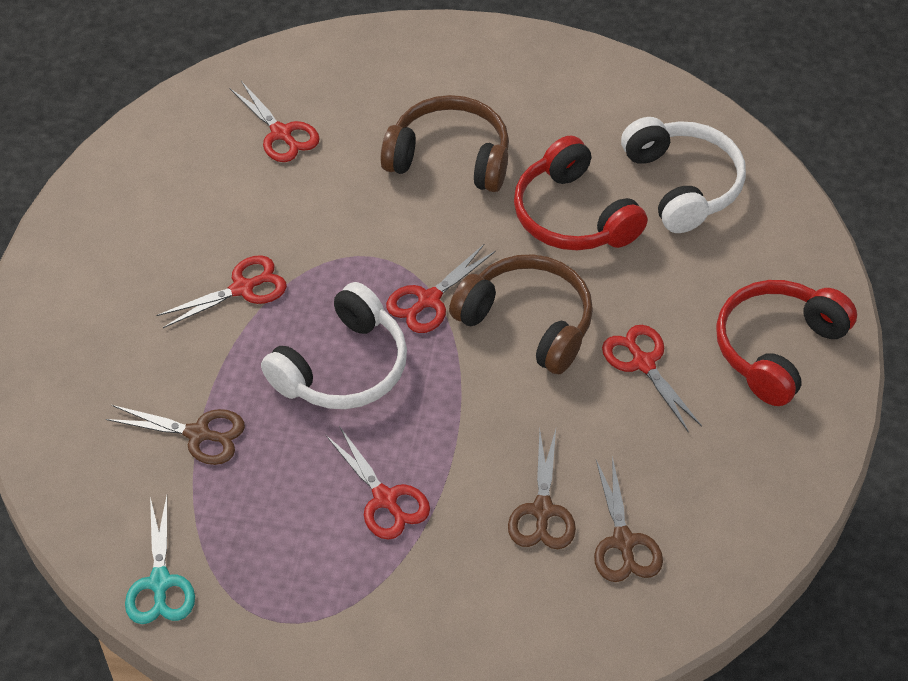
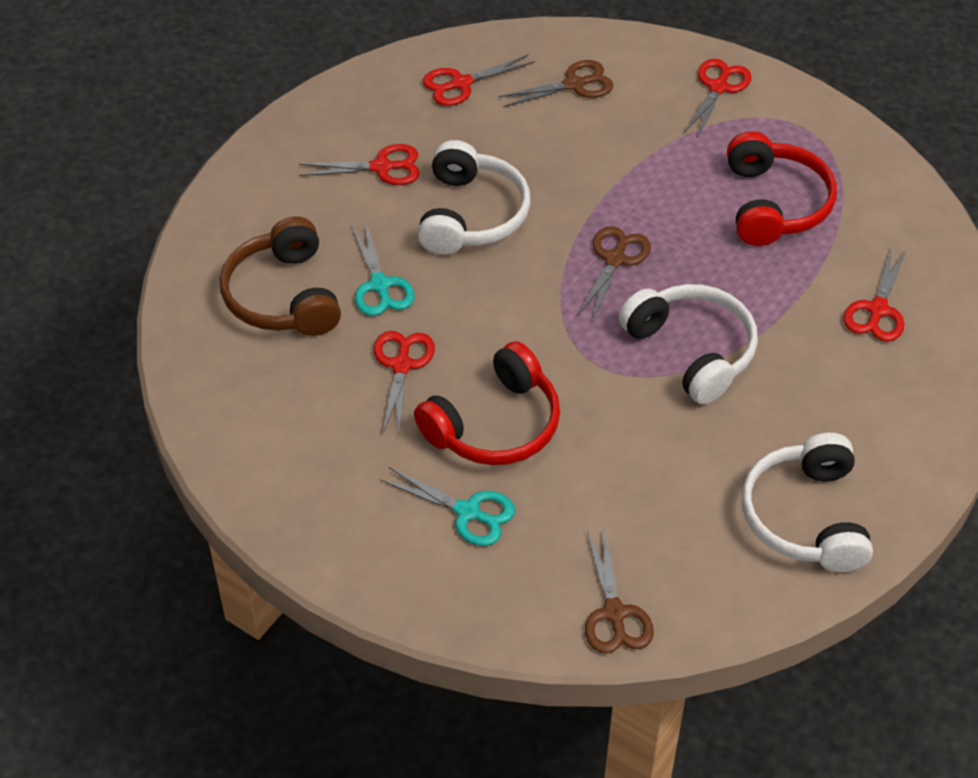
brown headphones: 2 -> 1
turquoise scissors: 1 -> 2
white headphones: 2 -> 3

